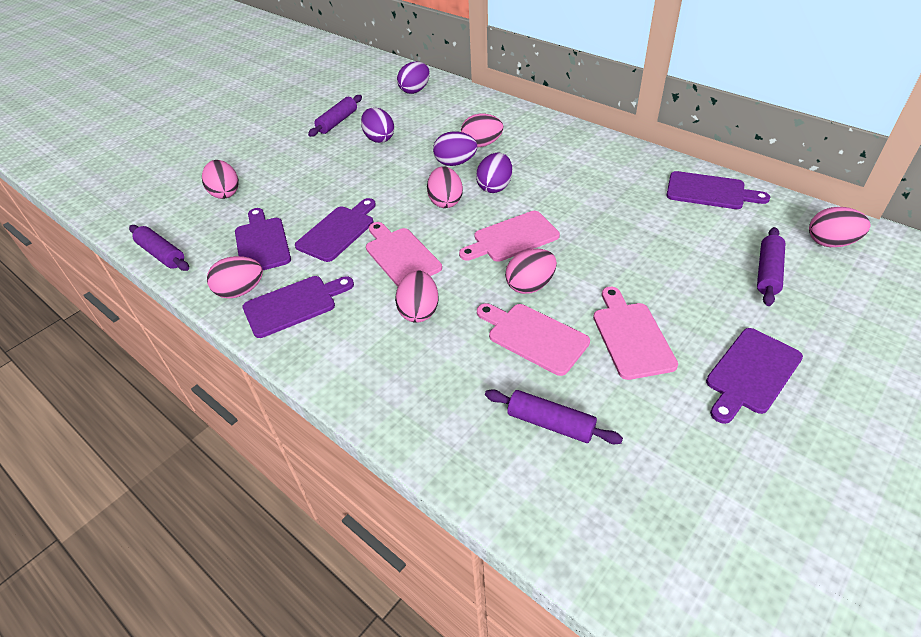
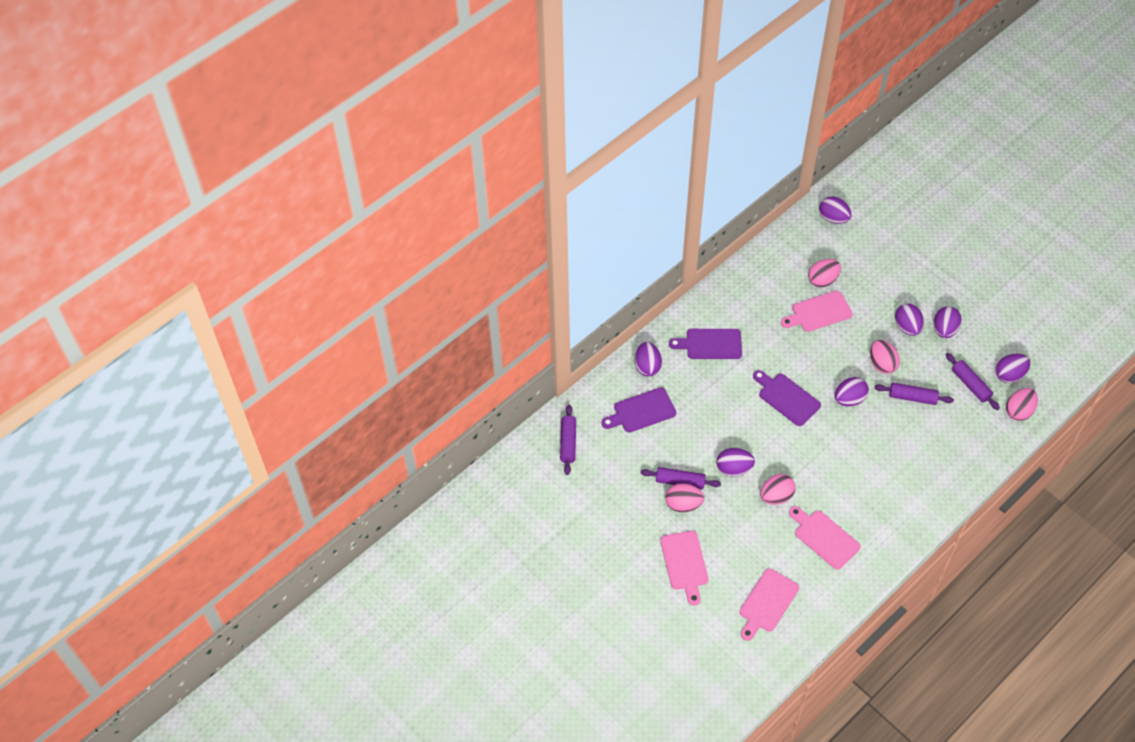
pink egg: 7 -> 5
purple cutting board: 5 -> 3
purple egg: 4 -> 7

